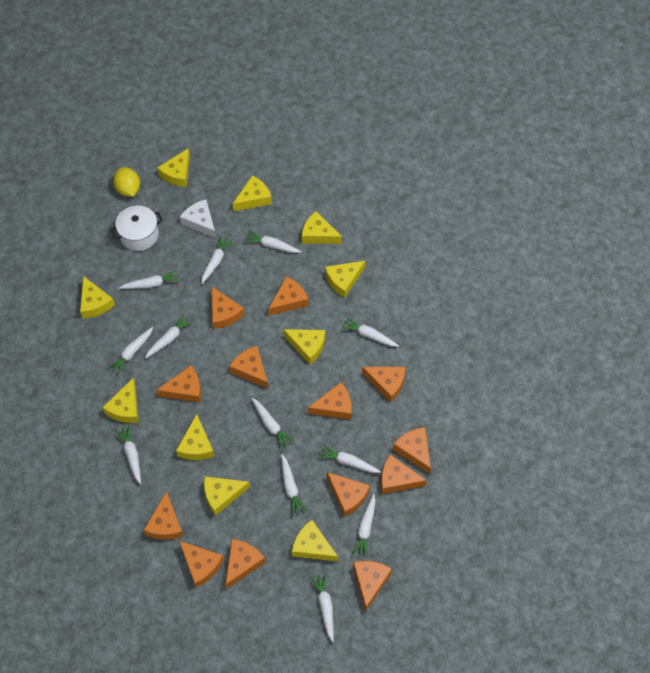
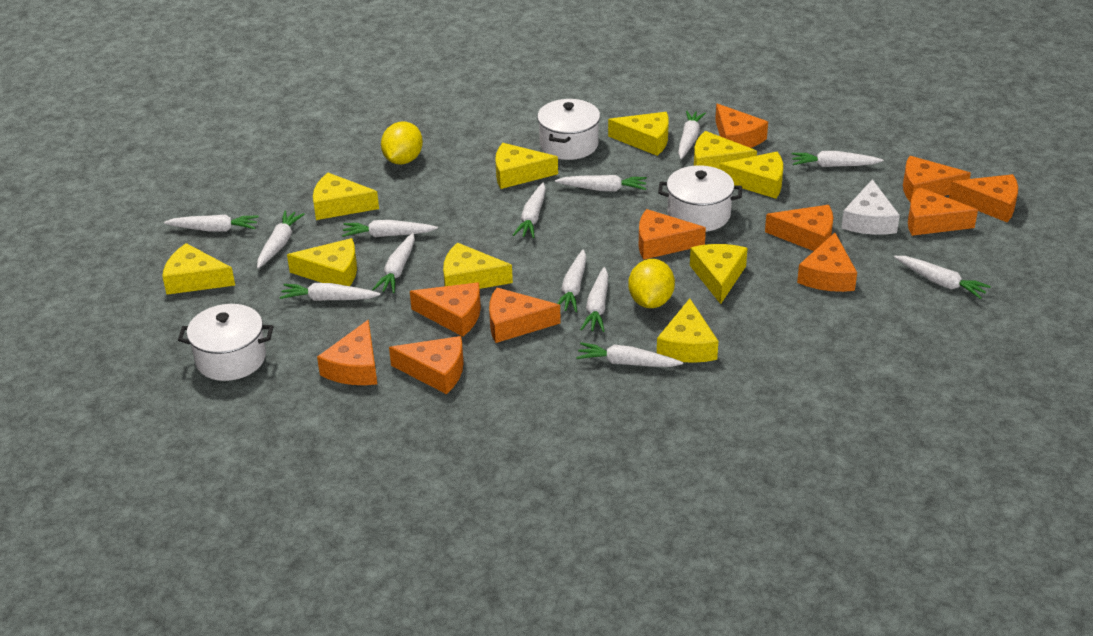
orange cheese: 13 -> 11
white carrot: 12 -> 13
white pot: 1 -> 3
yellow lemon: 1 -> 2

